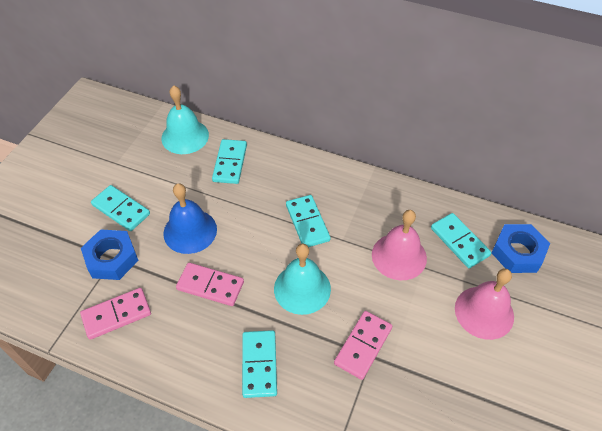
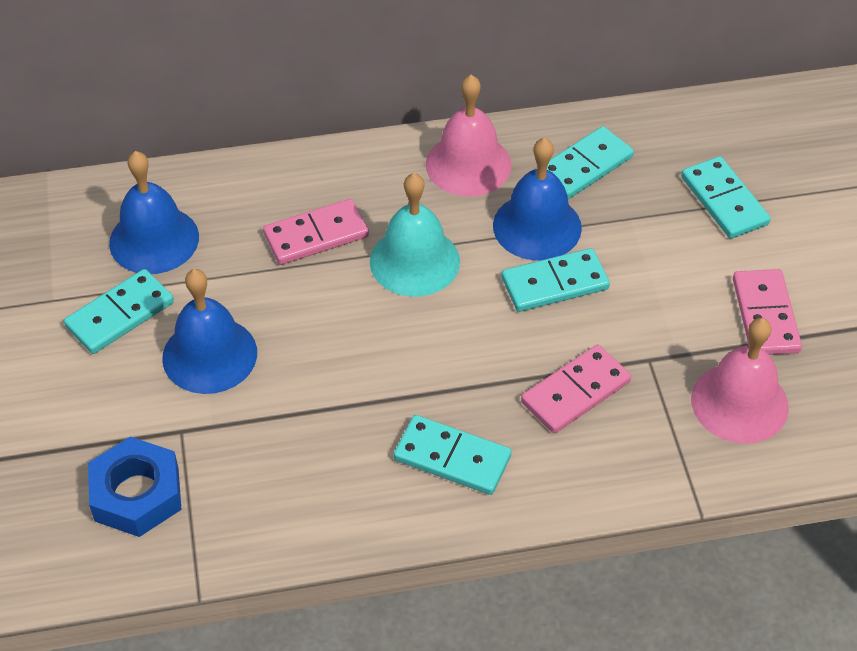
blue bell: 1 -> 3
blue nut: 2 -> 1
turquoise bell: 2 -> 1

